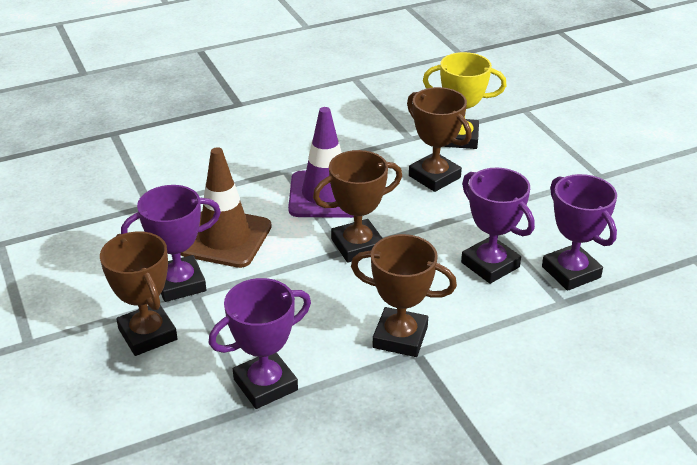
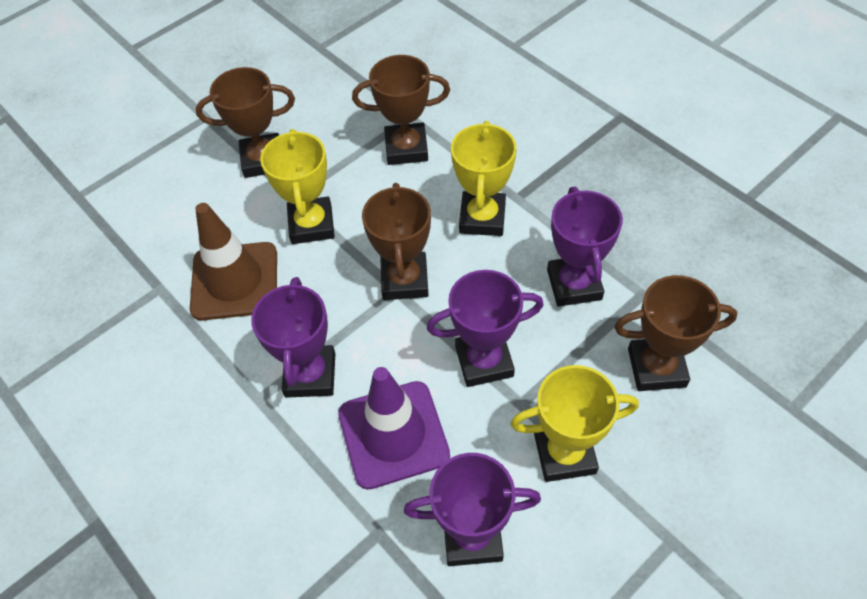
yellow trophy: 1 -> 3

